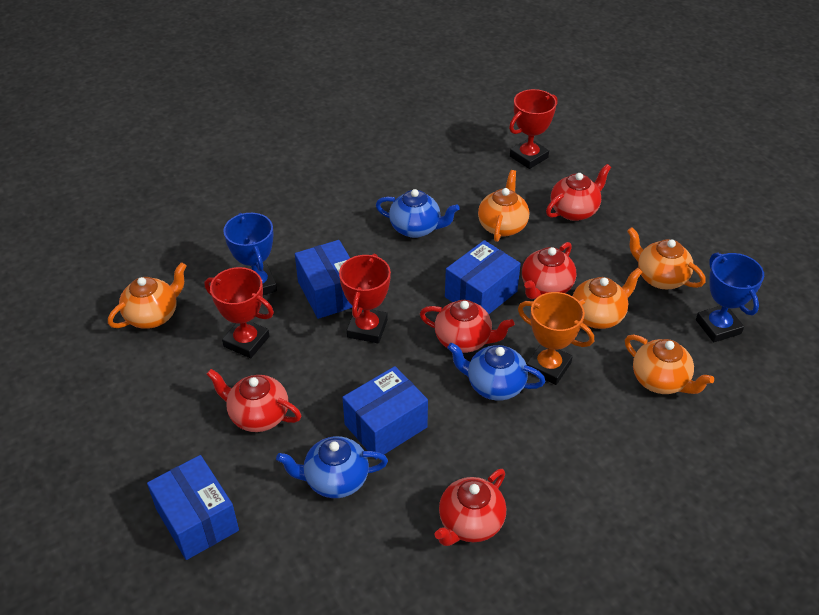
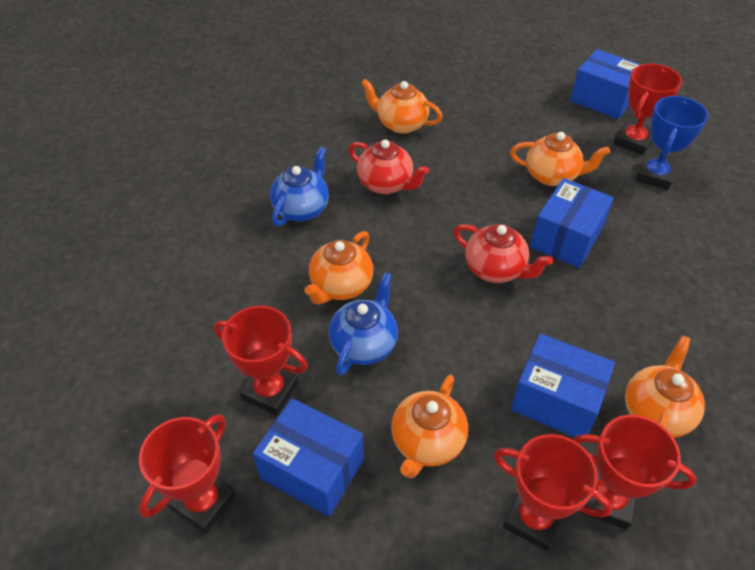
blue teapot: 3 -> 2
blue trophy: 2 -> 1
orange trophy: 1 -> 0
red teapot: 5 -> 2
red trophy: 3 -> 5

